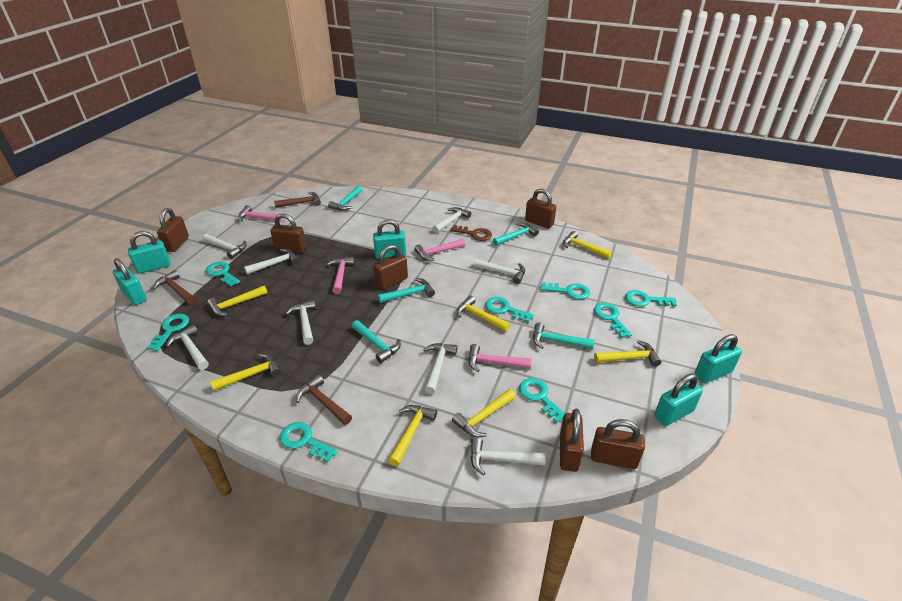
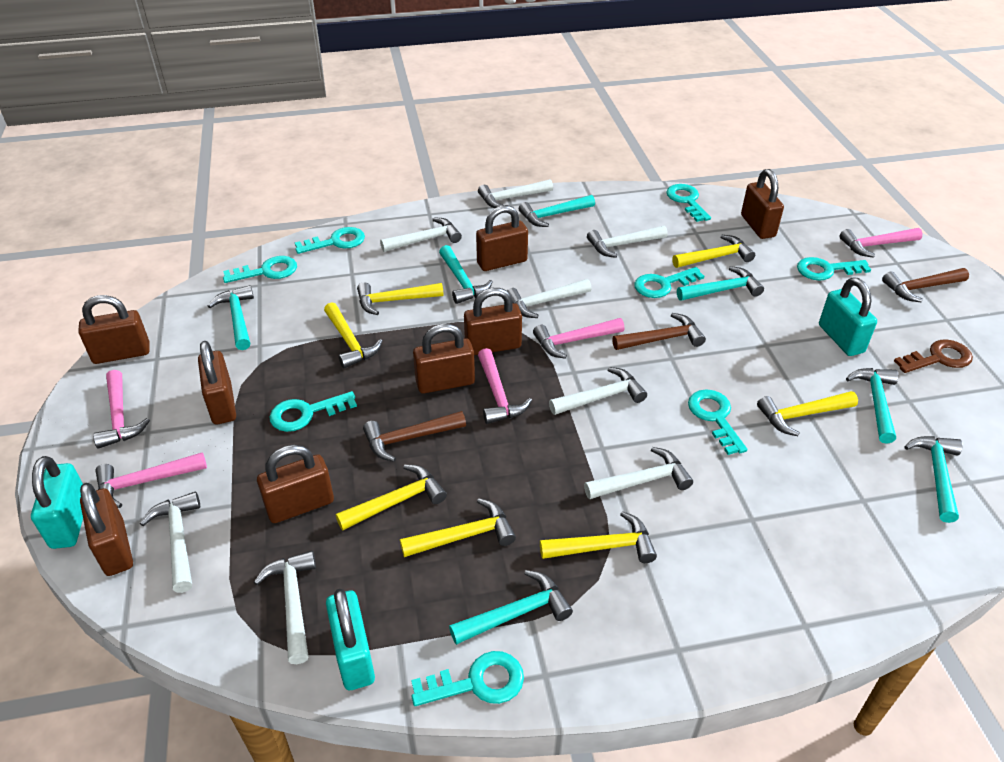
brown padlock: 6 -> 8
pink hammer: 4 -> 5
turquoise hammer: 5 -> 7
turquoise padlock: 5 -> 3

